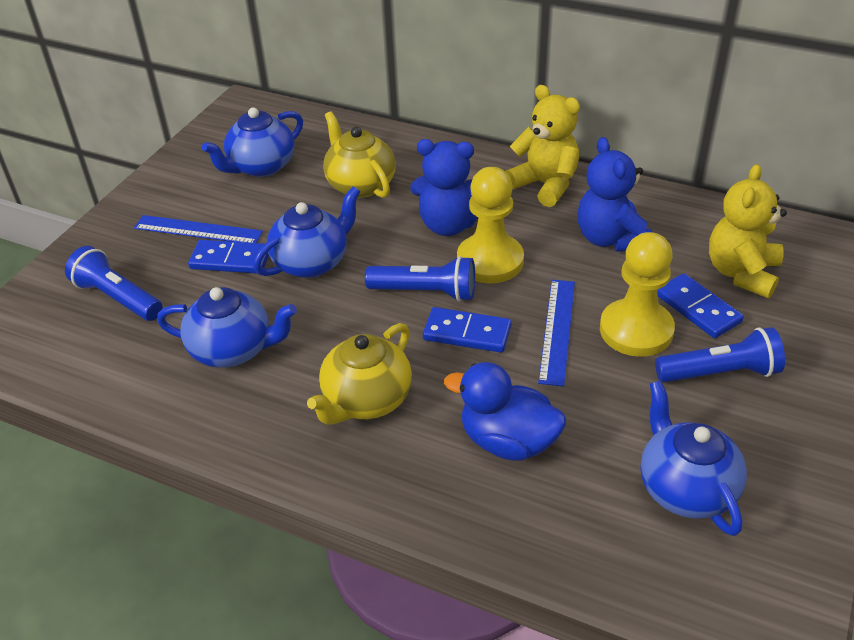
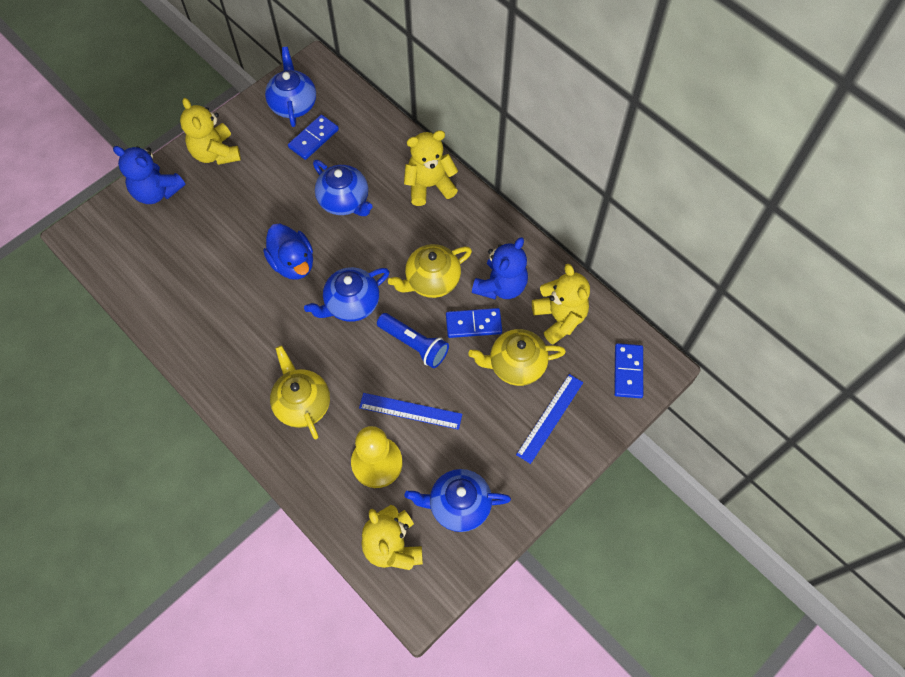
blue flashlight: 3 -> 1
yellow pawn: 2 -> 1
yellow teapot: 2 -> 3
yellow teddy bear: 2 -> 4

